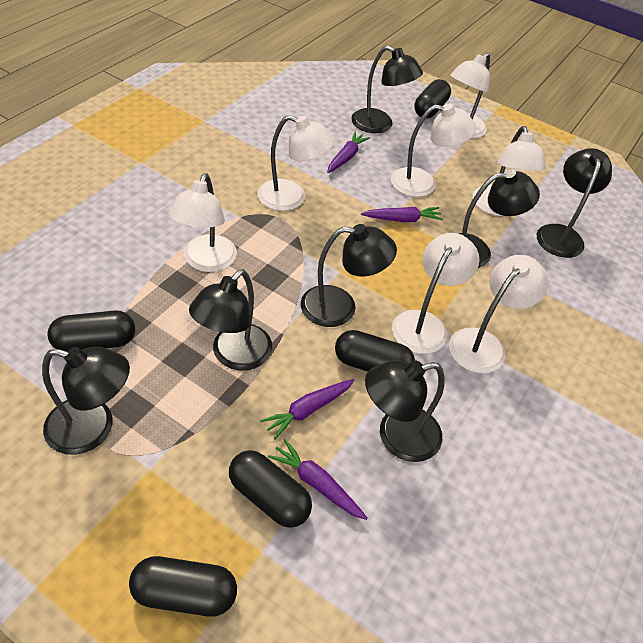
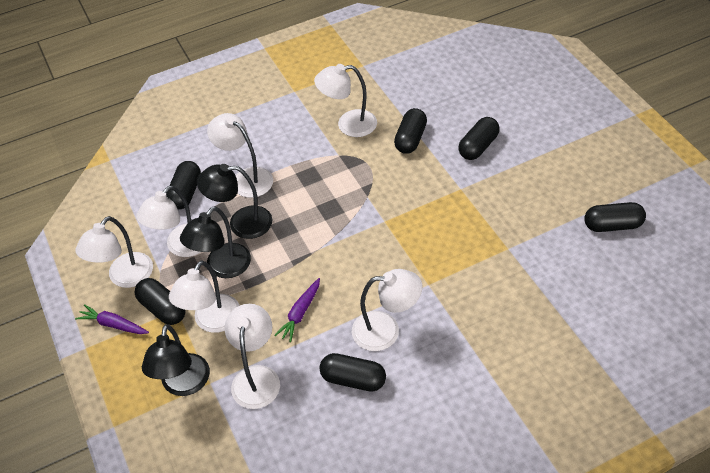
black capsule: 5 -> 6
black lamp: 7 -> 3
purple carrot: 4 -> 2

